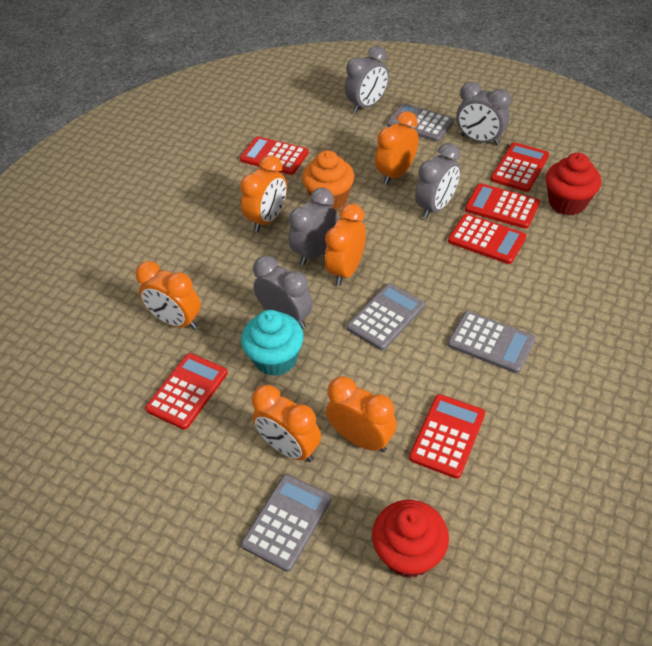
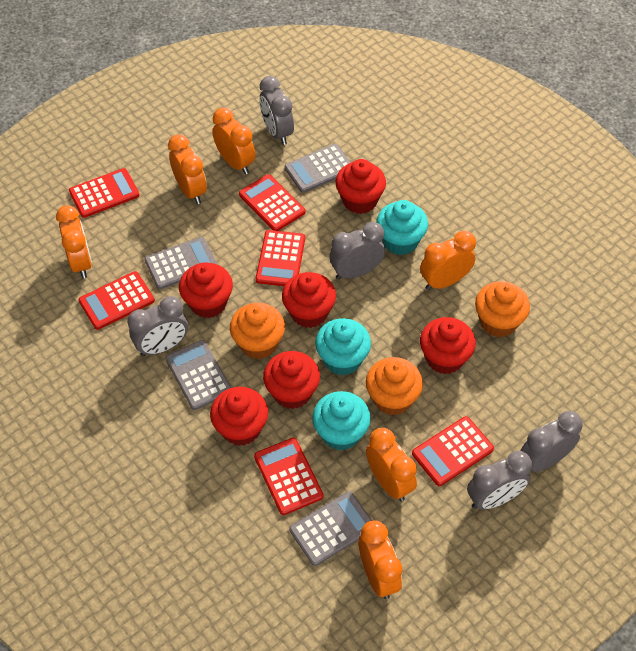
orange cupcake: 1 -> 3
red cupcake: 2 -> 6
turquoise cupcake: 1 -> 3

